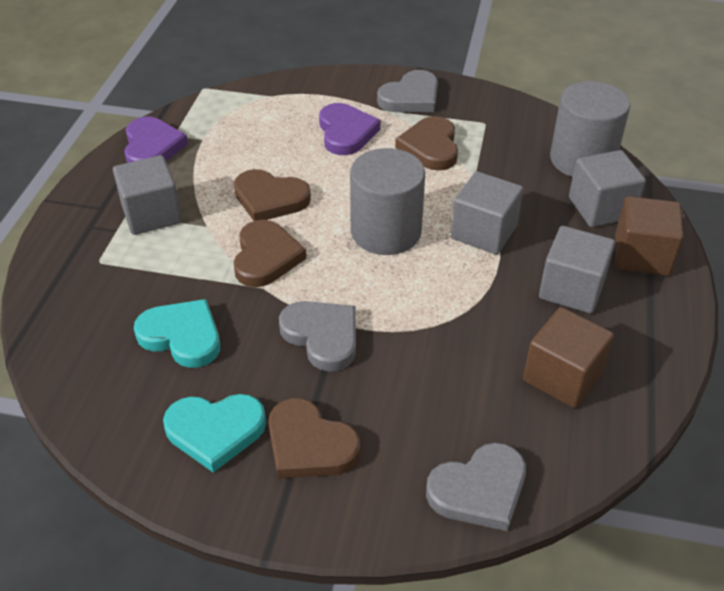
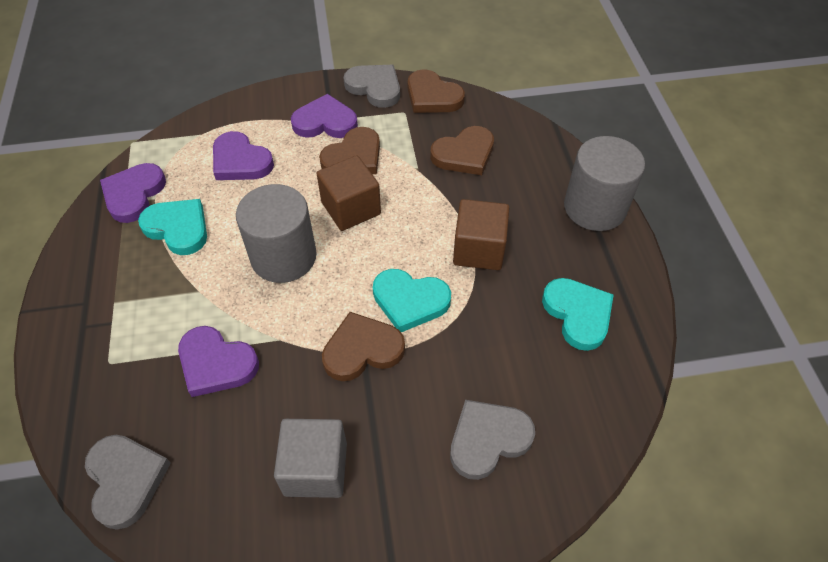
grey cube: 4 -> 1
purple heart: 2 -> 4
turquoise heart: 2 -> 3

